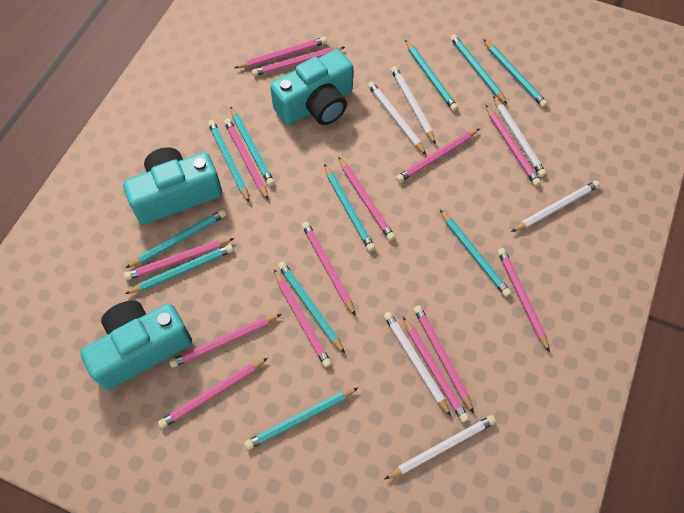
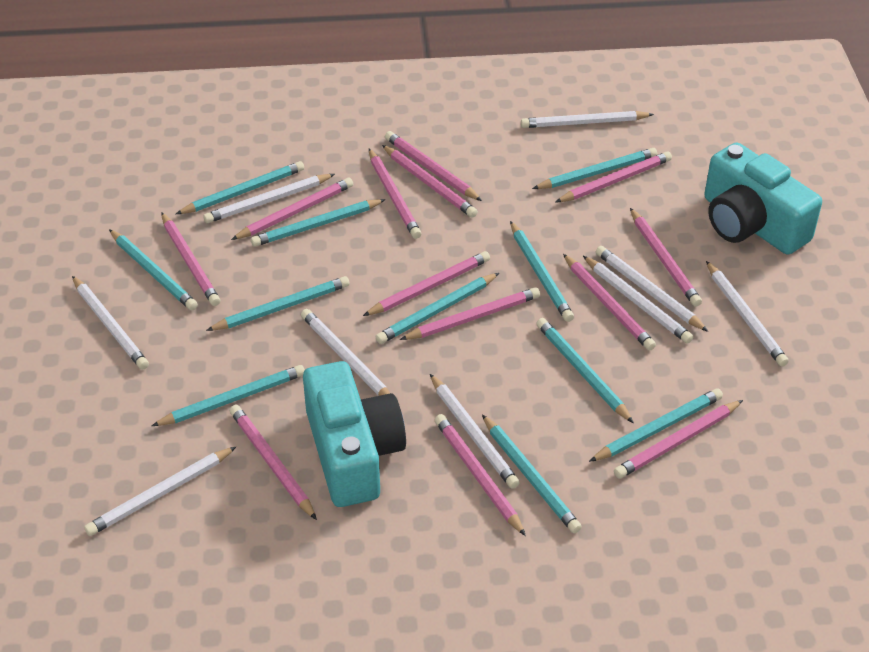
pink pencil: 14 -> 13
turquoise camera: 3 -> 2
white pencil: 6 -> 9

